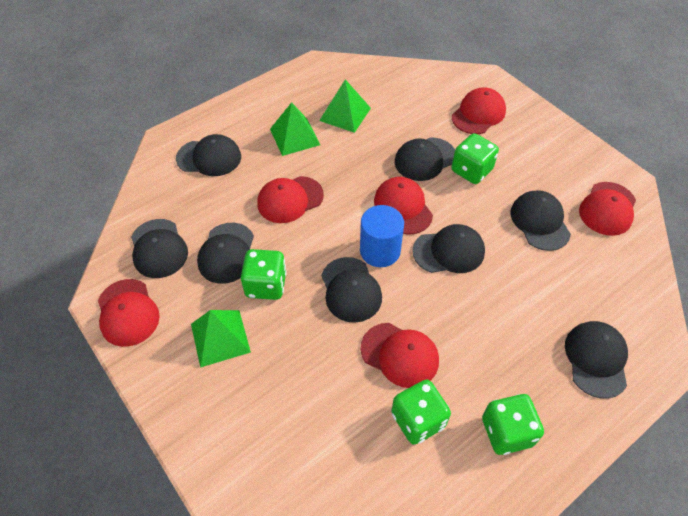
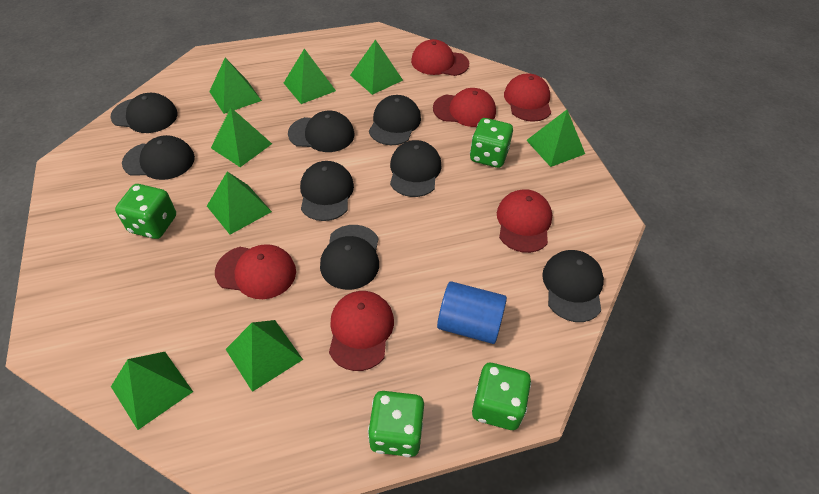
green pyramid: 3 -> 8

